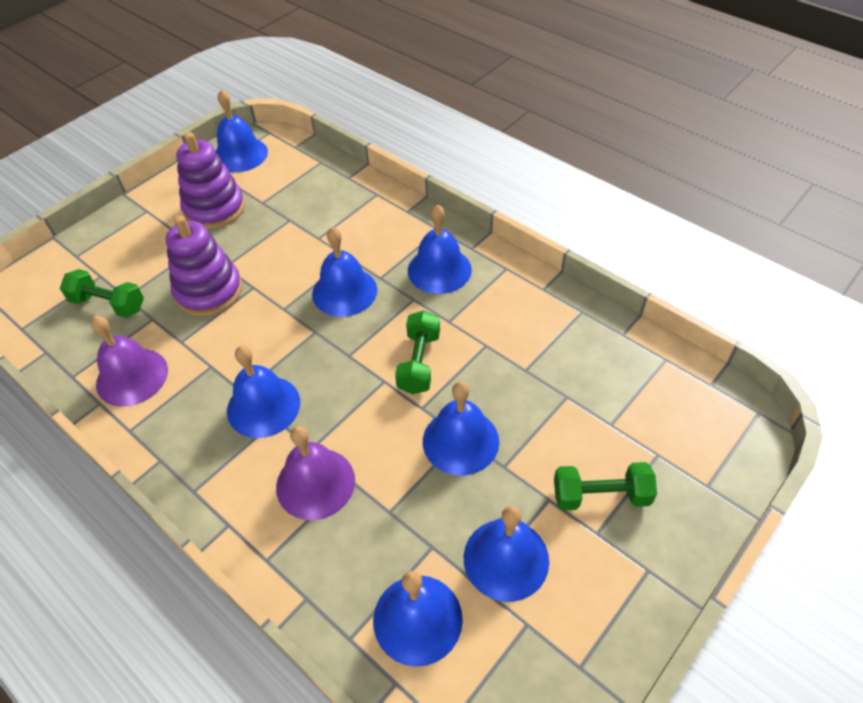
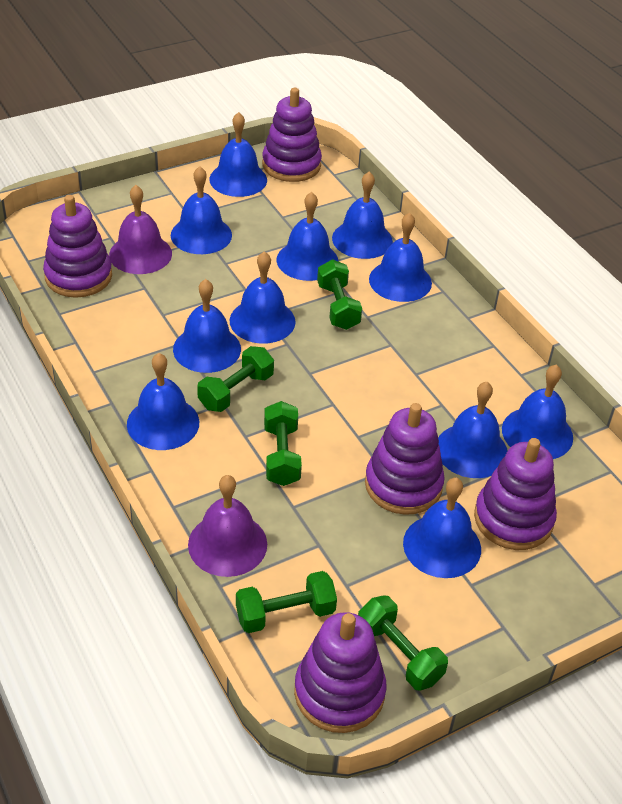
blue bell: 7 -> 11
green dumbbell: 3 -> 5
purple stacking toy: 2 -> 5

